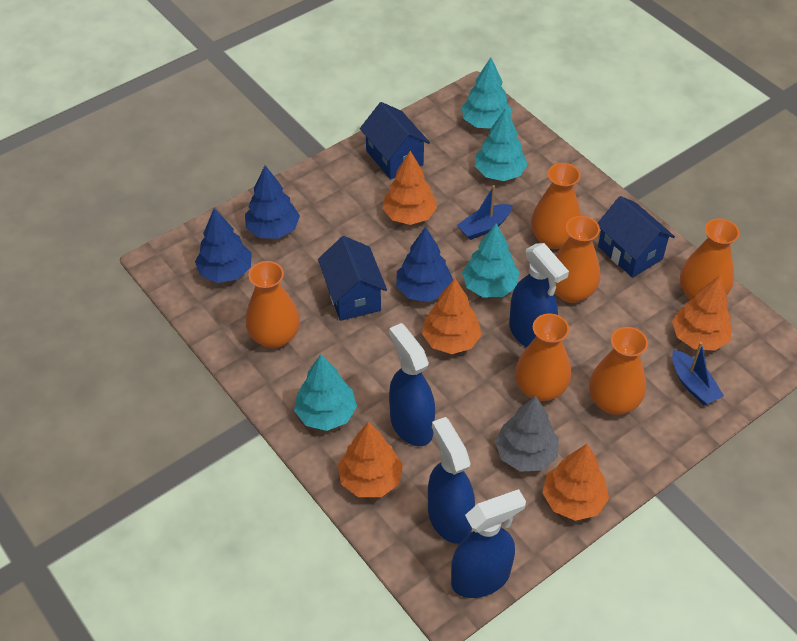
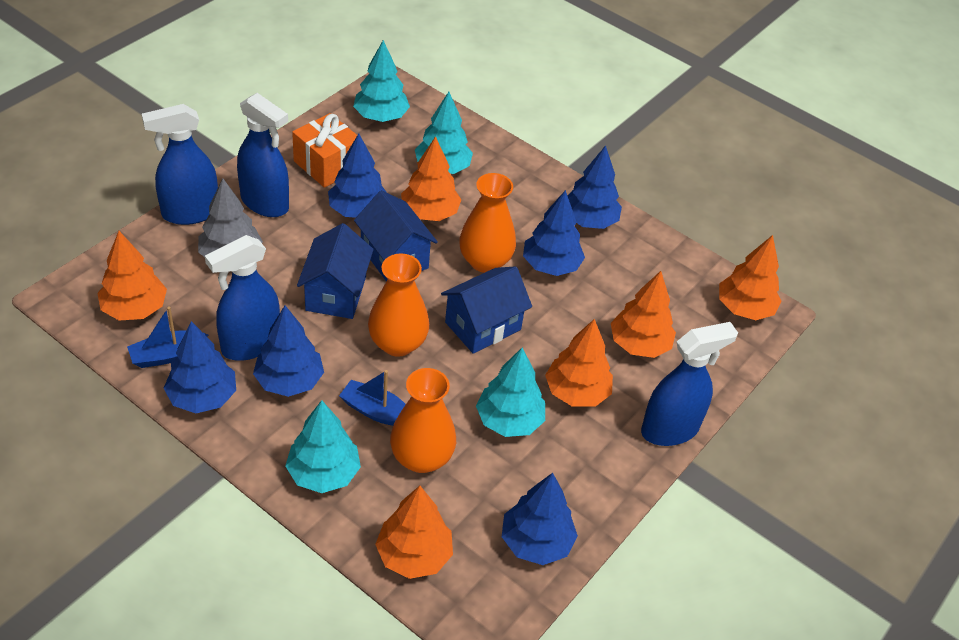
blue tree: 3 -> 6
orange gift: 0 -> 1
orange tree: 5 -> 6
orange vase: 6 -> 3

